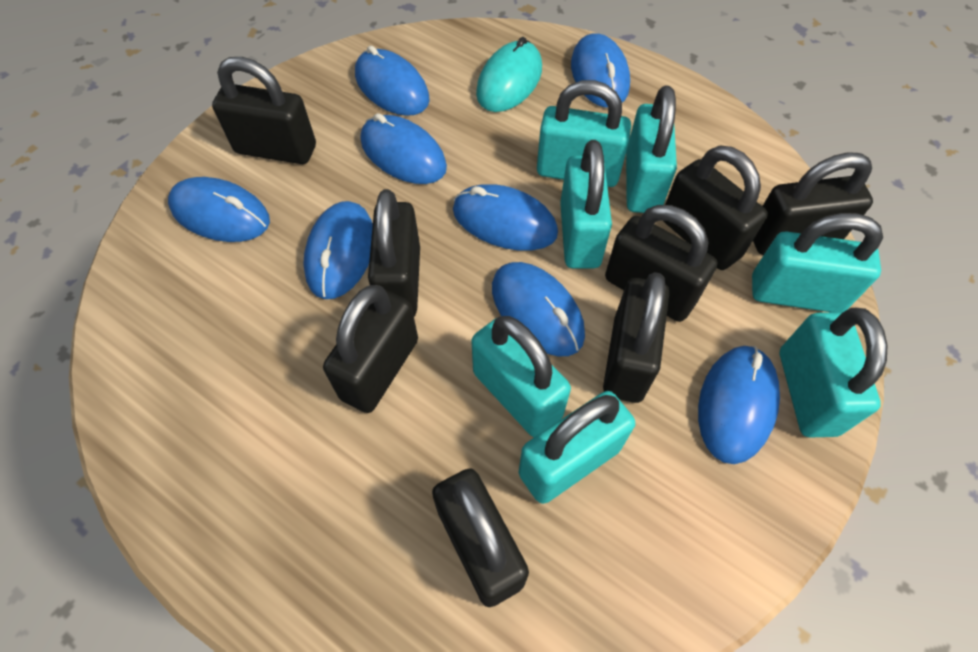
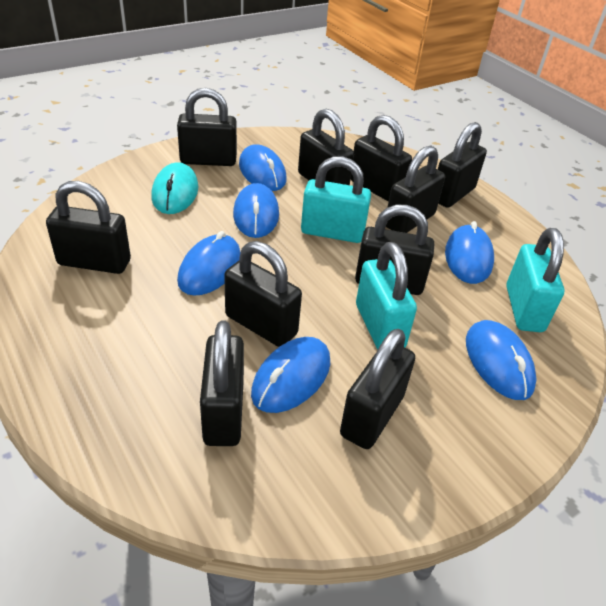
black padlock: 8 -> 10
blue mouse: 8 -> 6
turquoise padlock: 7 -> 3

